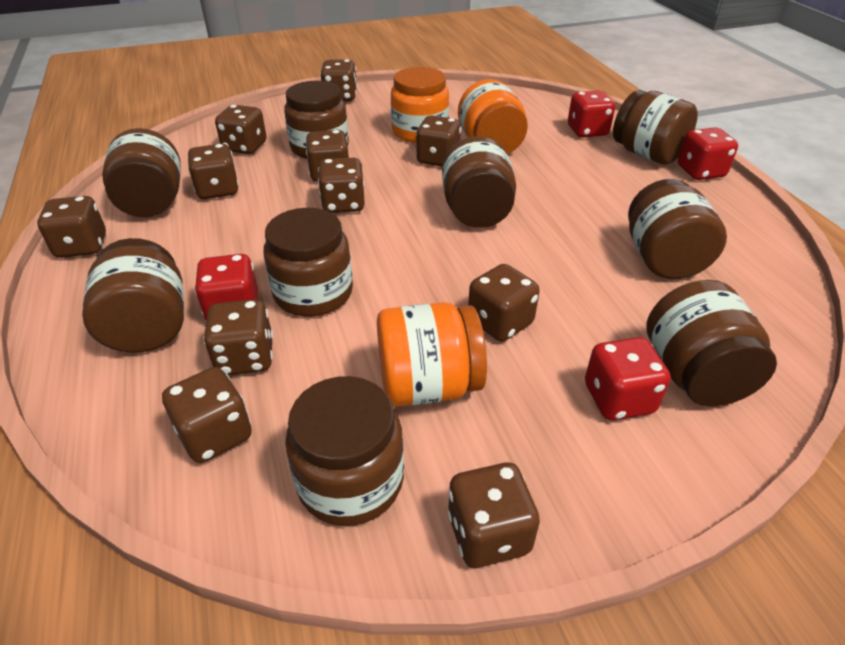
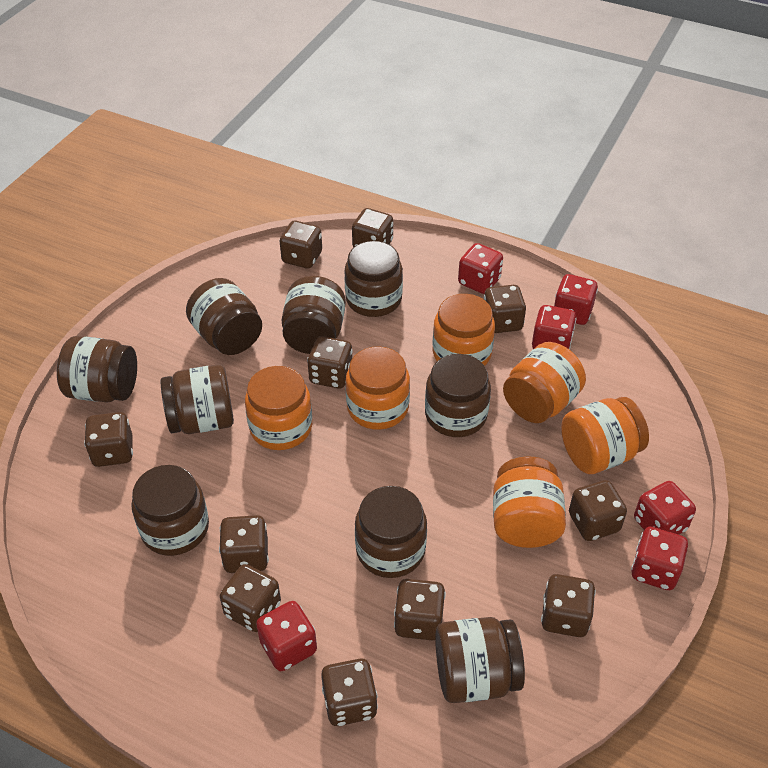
orange jar: 3 -> 6
red dice: 4 -> 6

